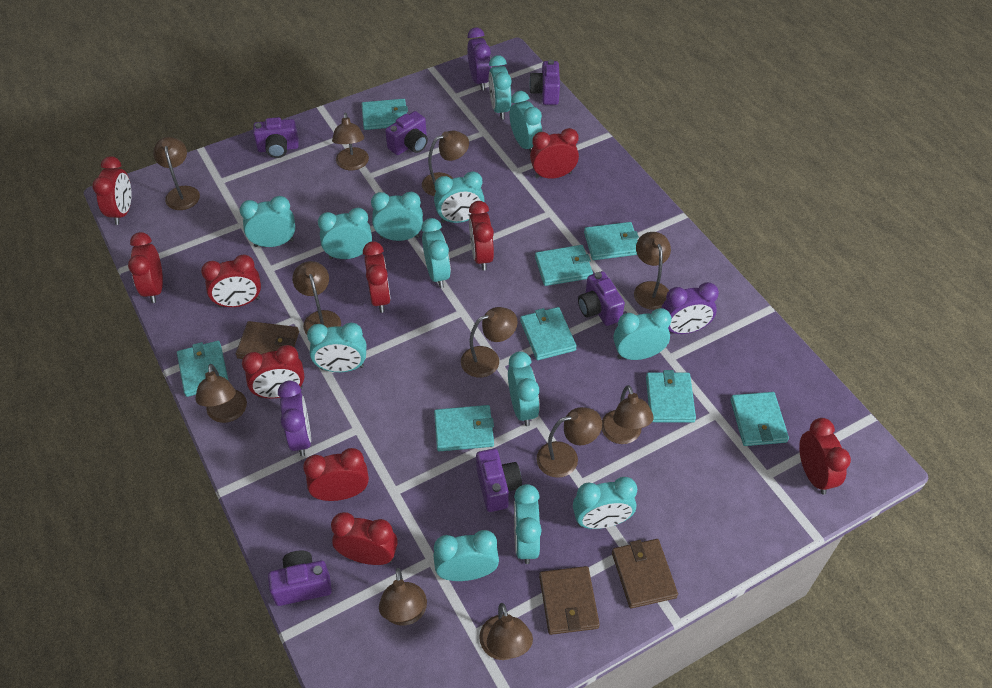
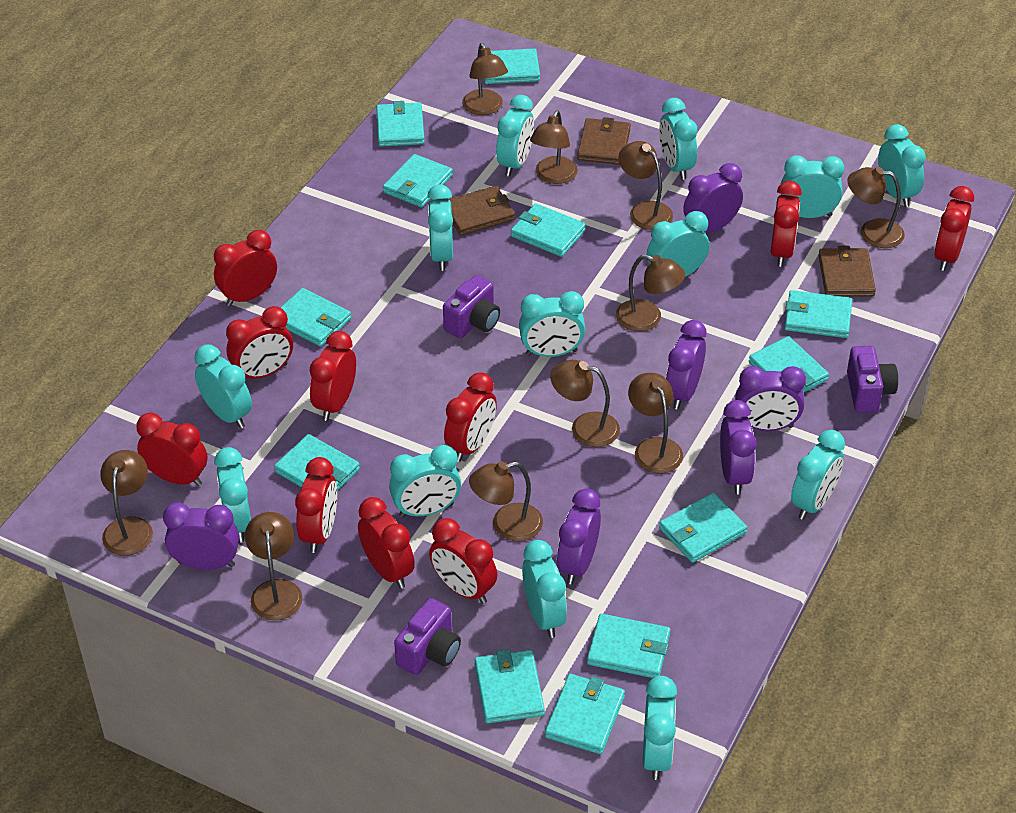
brown lamp: 11 -> 10
purple camera: 6 -> 3
purple clock: 3 -> 6
turquoise wallet: 8 -> 12

